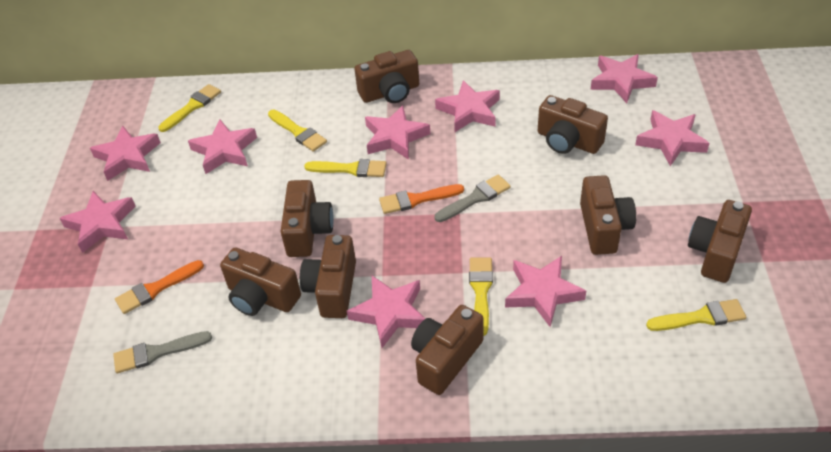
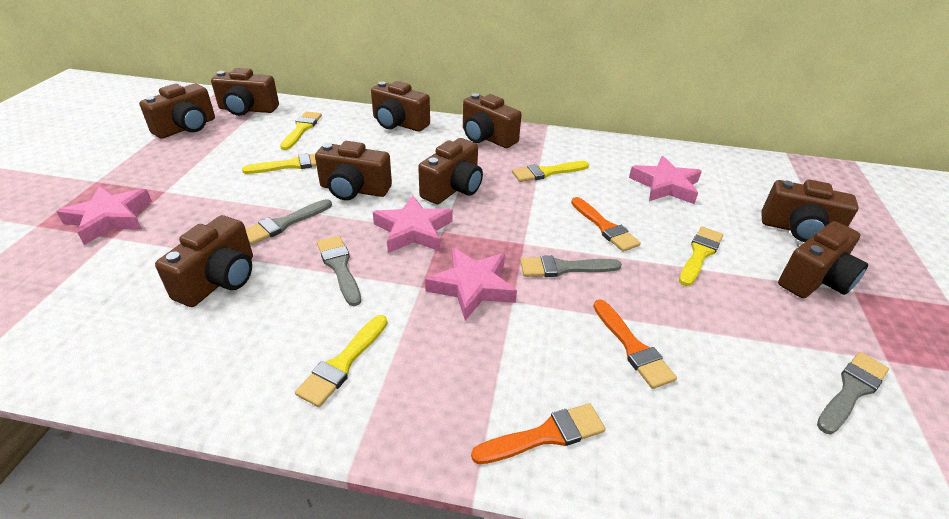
brown camera: 8 -> 9
grey brush: 2 -> 4
orange brush: 2 -> 3
pink star: 9 -> 4

